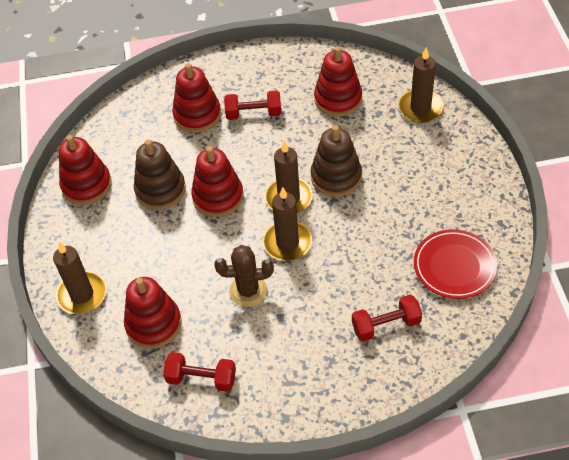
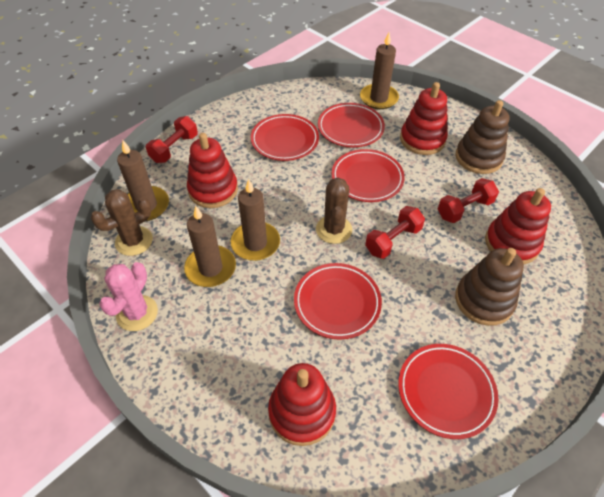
brown cactus: 1 -> 2
pink cactus: 0 -> 1
red plate: 1 -> 5
red stacking toy: 5 -> 4

